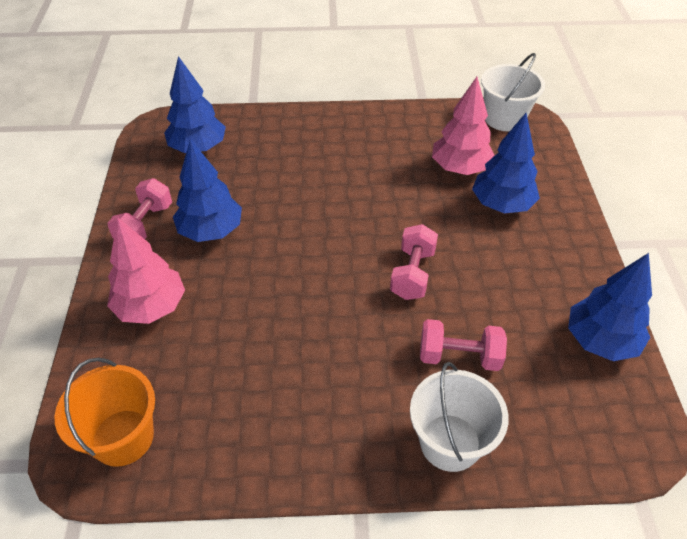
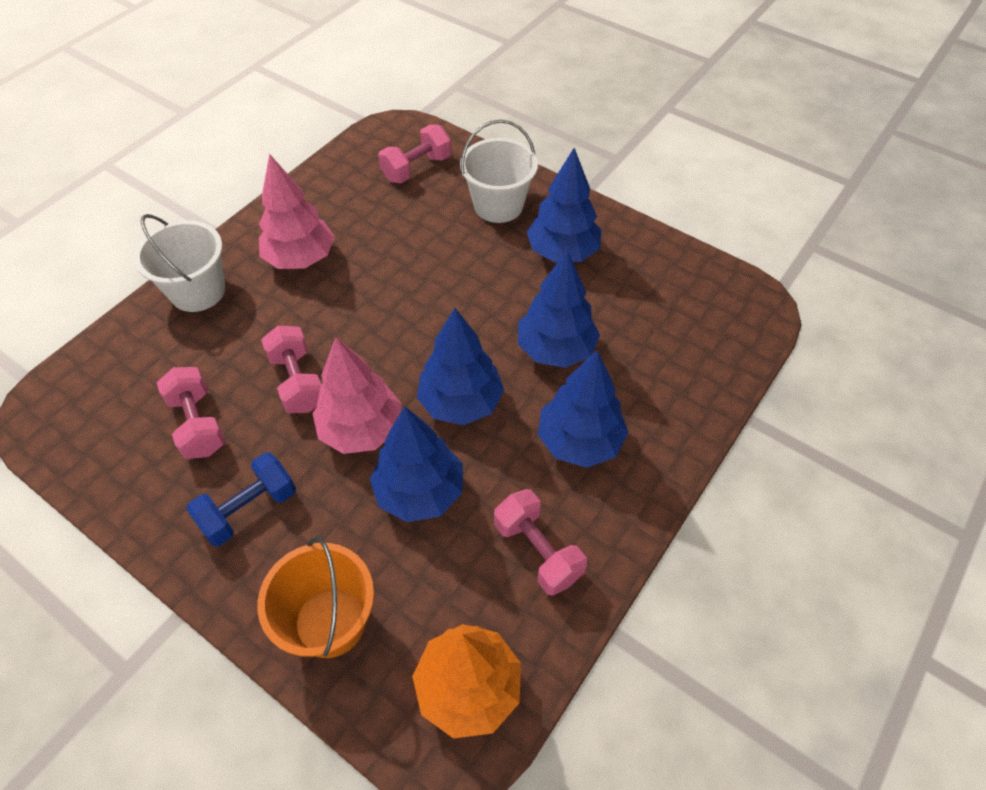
blue dumbbell: 0 -> 1
blue tree: 4 -> 5
orange tree: 0 -> 1
pink dumbbell: 3 -> 4

